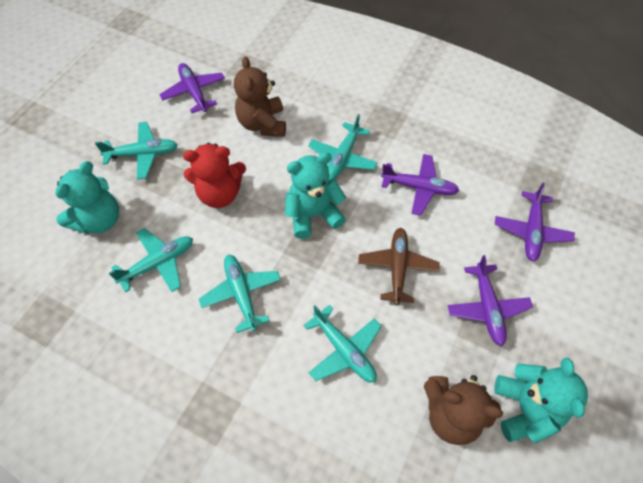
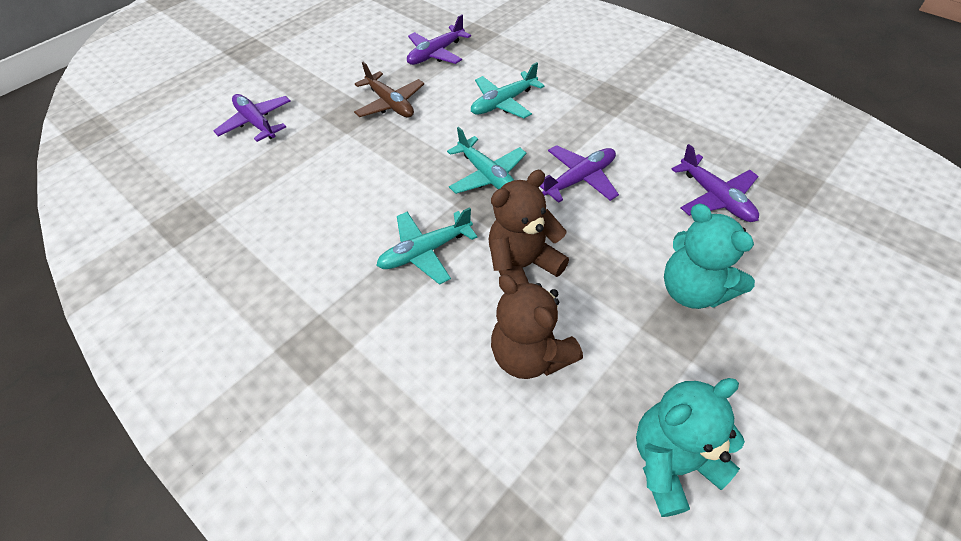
red teddy bear: 1 -> 0
turquoise plane: 5 -> 3
turquoise teddy bear: 3 -> 2

